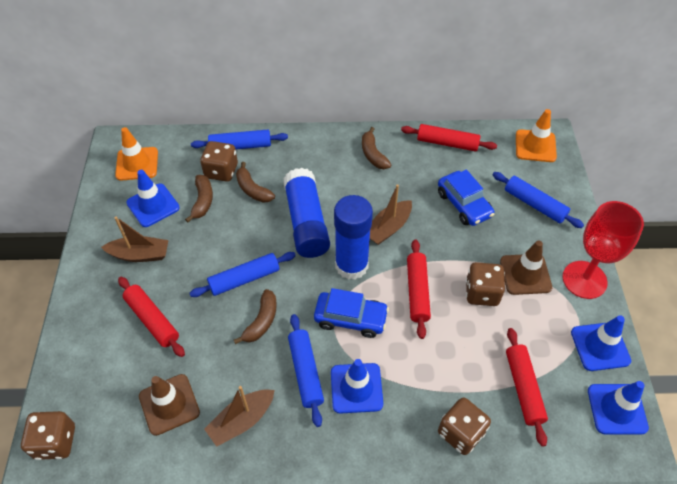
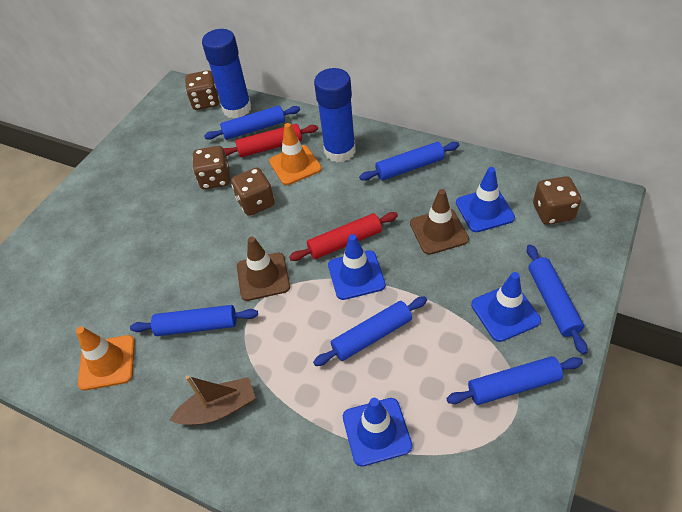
blue car: 2 -> 0
blue rolling pin: 4 -> 6
brown banana: 4 -> 0
brown boat: 3 -> 1
red goblet: 1 -> 0
red rolling pin: 4 -> 2

